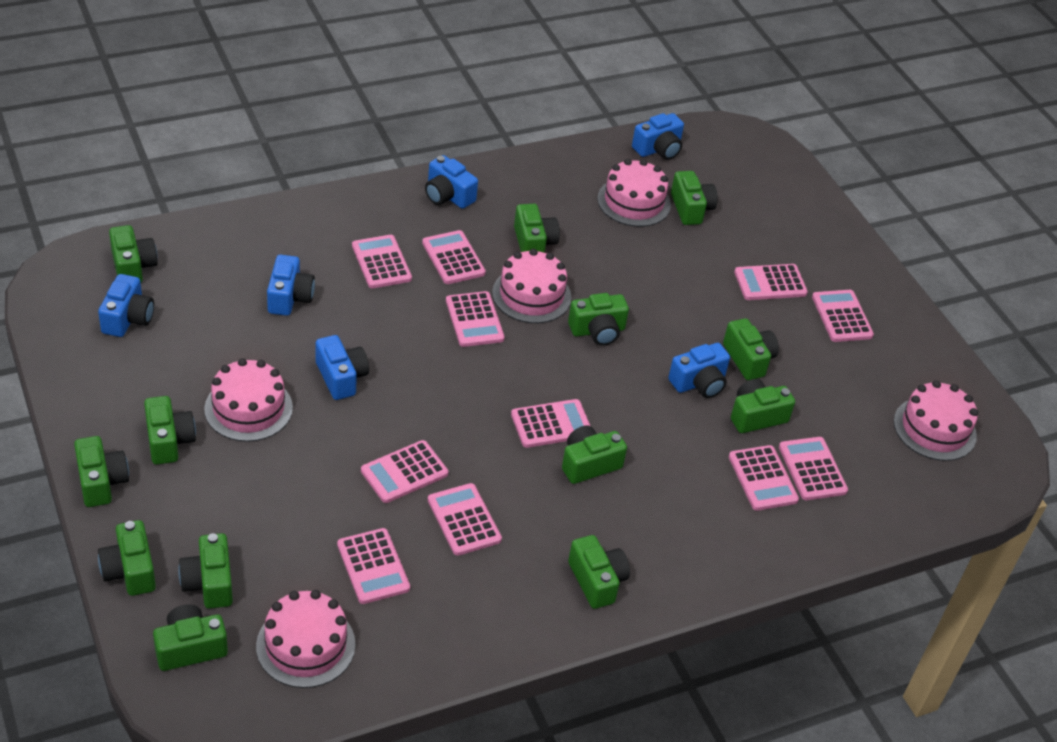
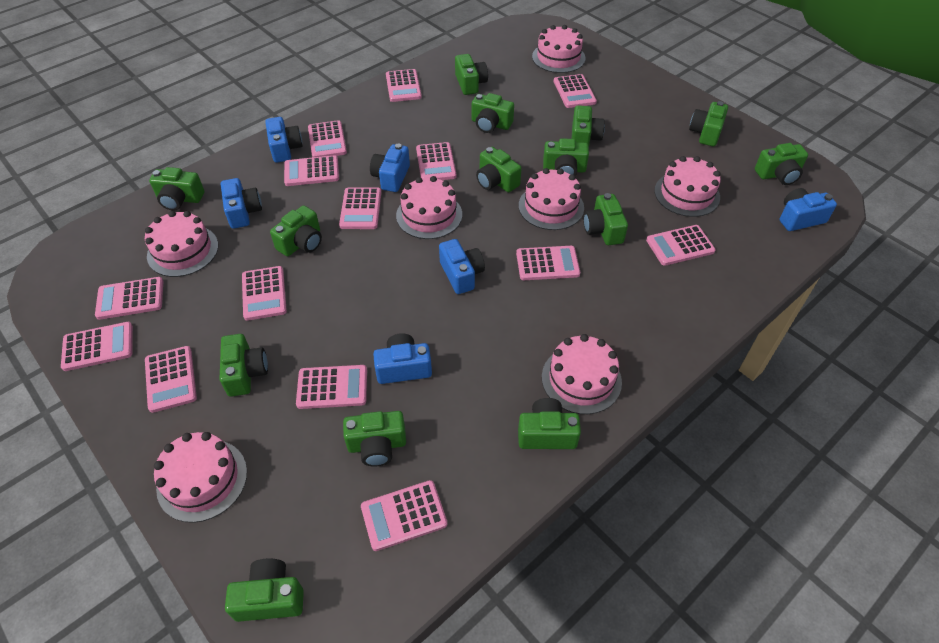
green camera: 13 -> 14
pink cake: 5 -> 7
pink calculator: 11 -> 14

